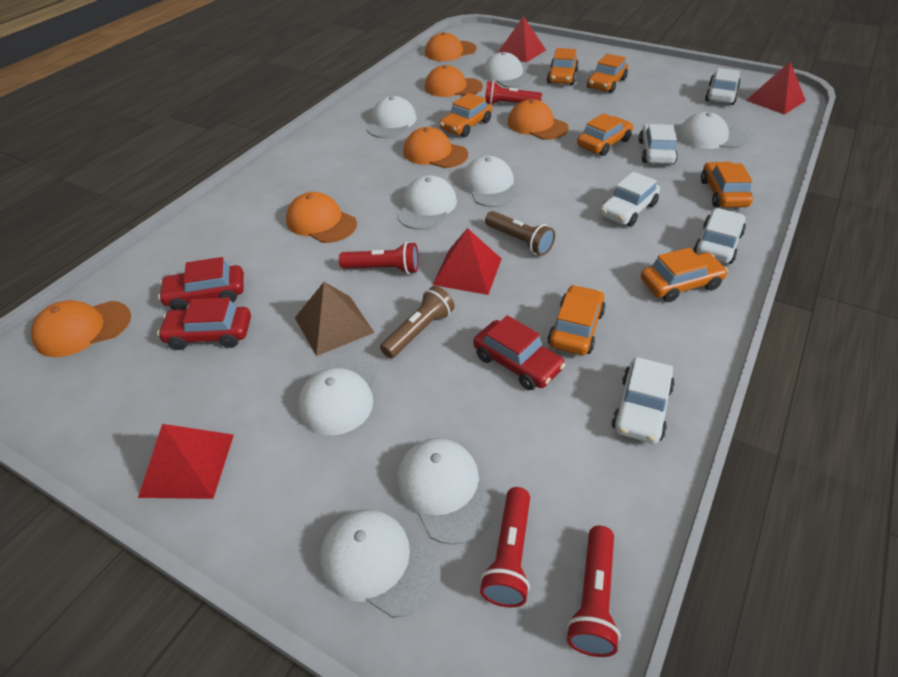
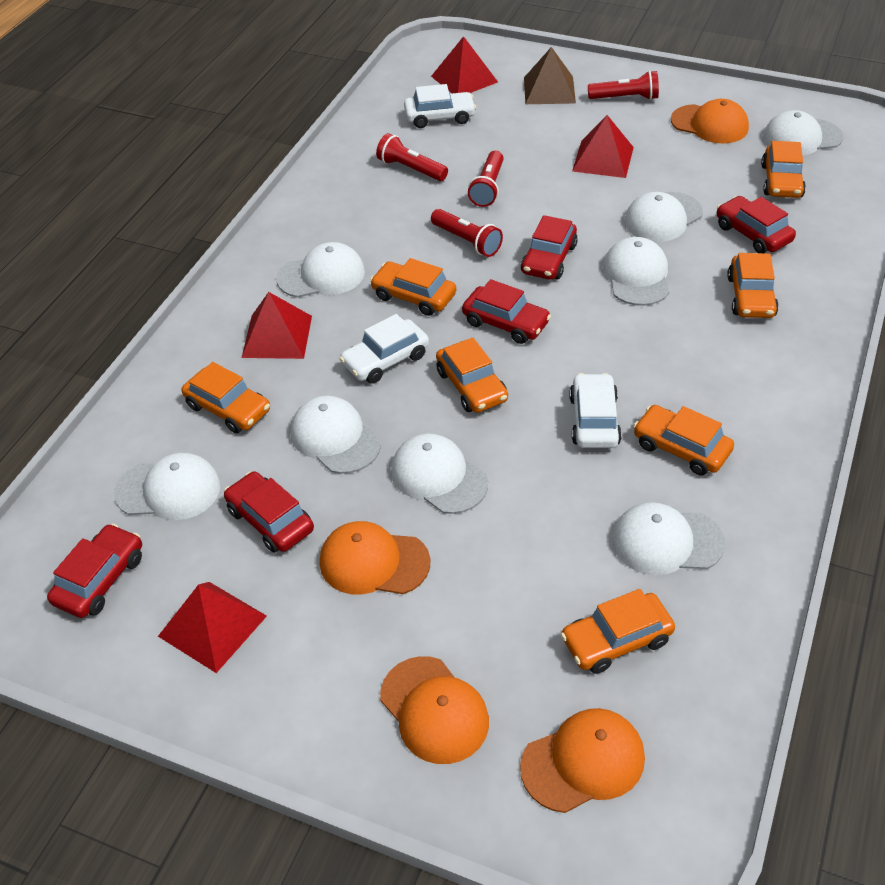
brown flashlight: 2 -> 0
orange cap: 6 -> 4
red car: 3 -> 5
white car: 5 -> 3

